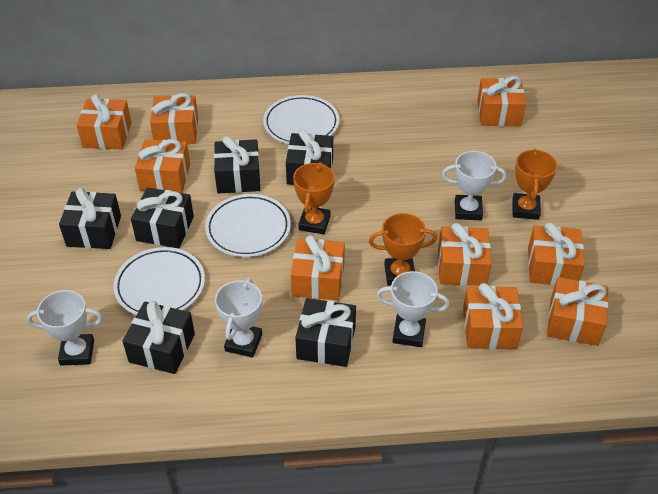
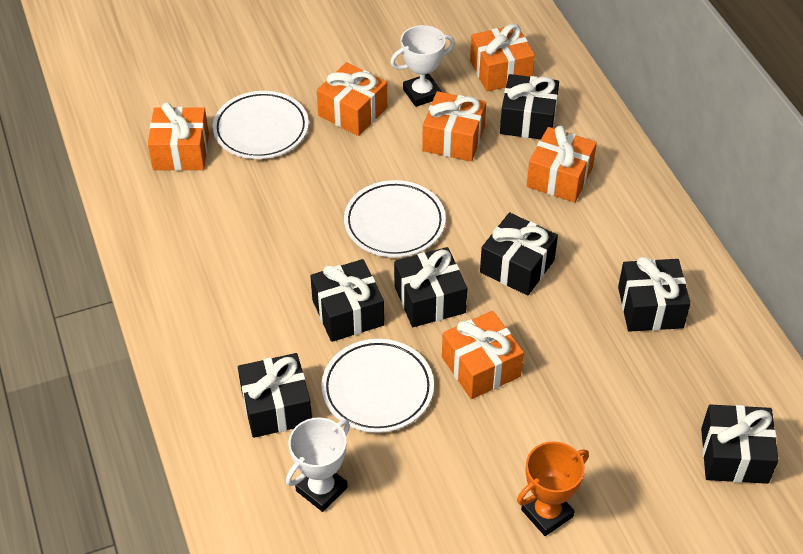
black gift: 6 -> 7
orange gift: 9 -> 6
orange trophy: 3 -> 1
white trophy: 4 -> 2

